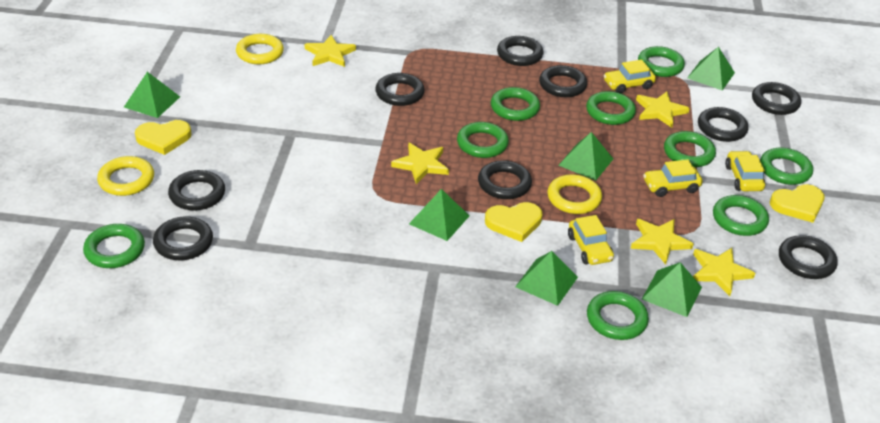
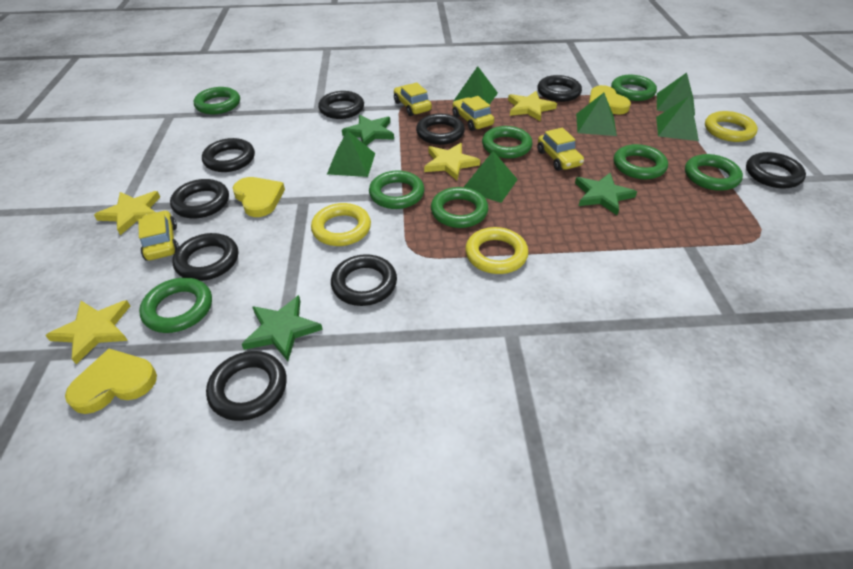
green ring: 9 -> 8
green star: 0 -> 3
yellow star: 5 -> 4

